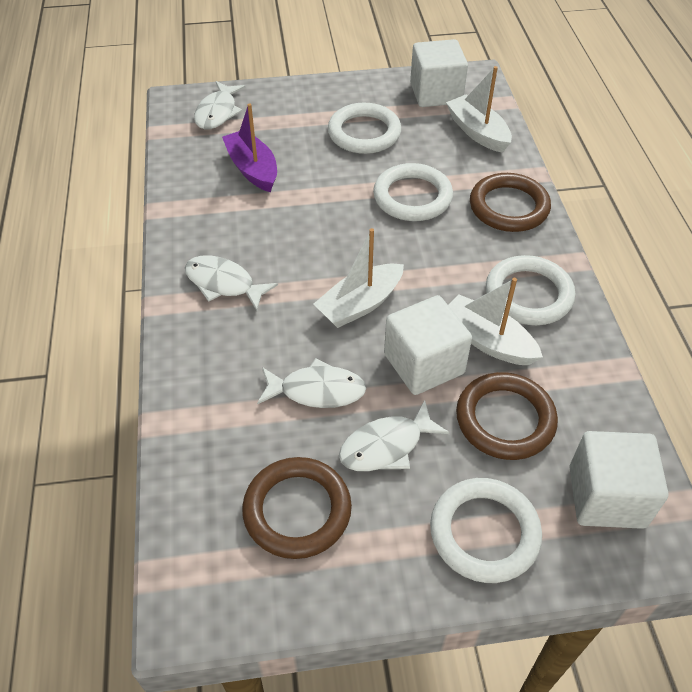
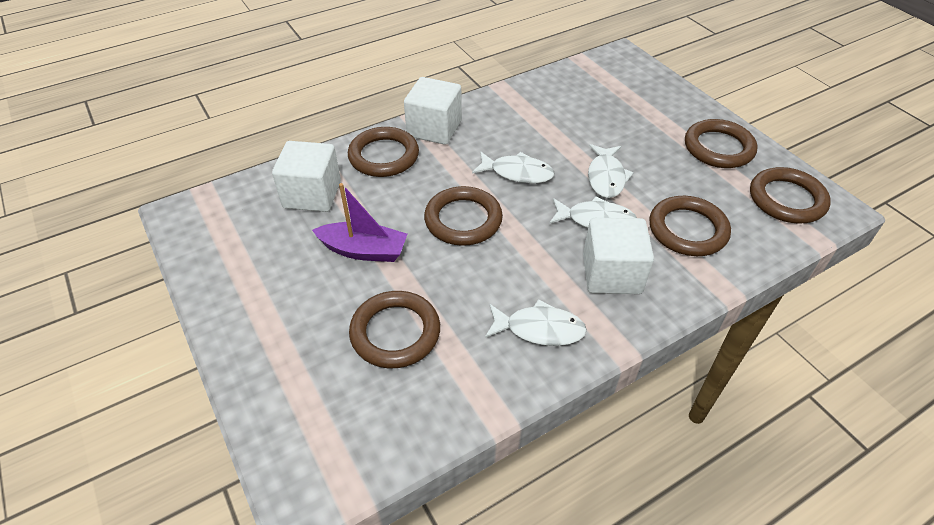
brown ring: 3 -> 6
white boat: 3 -> 0
white ring: 4 -> 0

